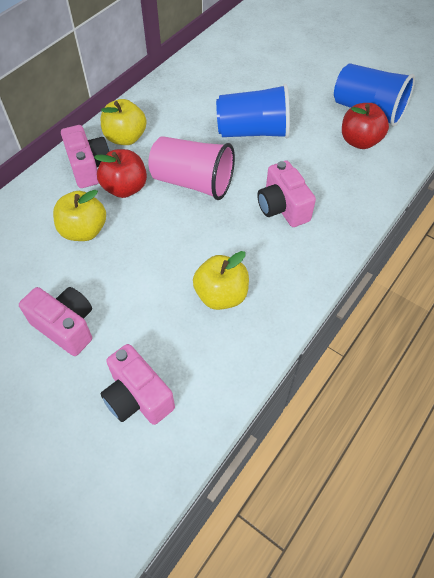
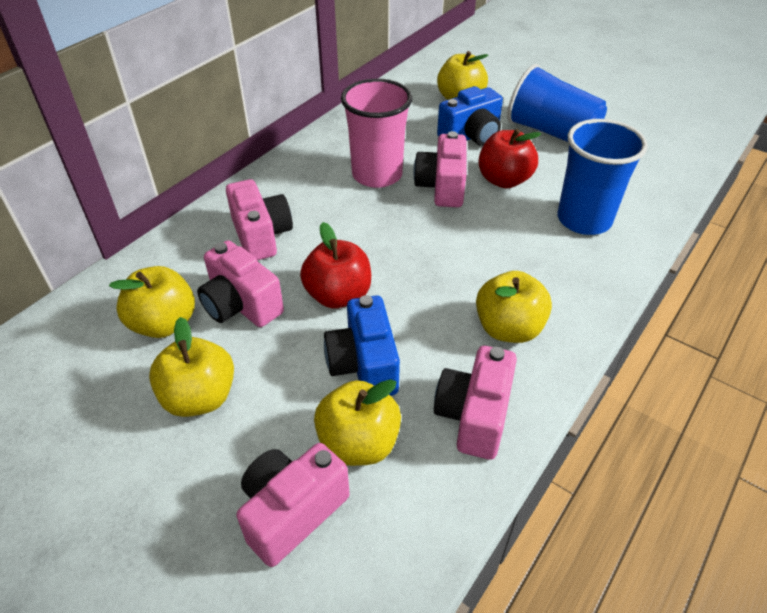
blue camera: 0 -> 2
pink camera: 4 -> 5
yellow apple: 3 -> 5

